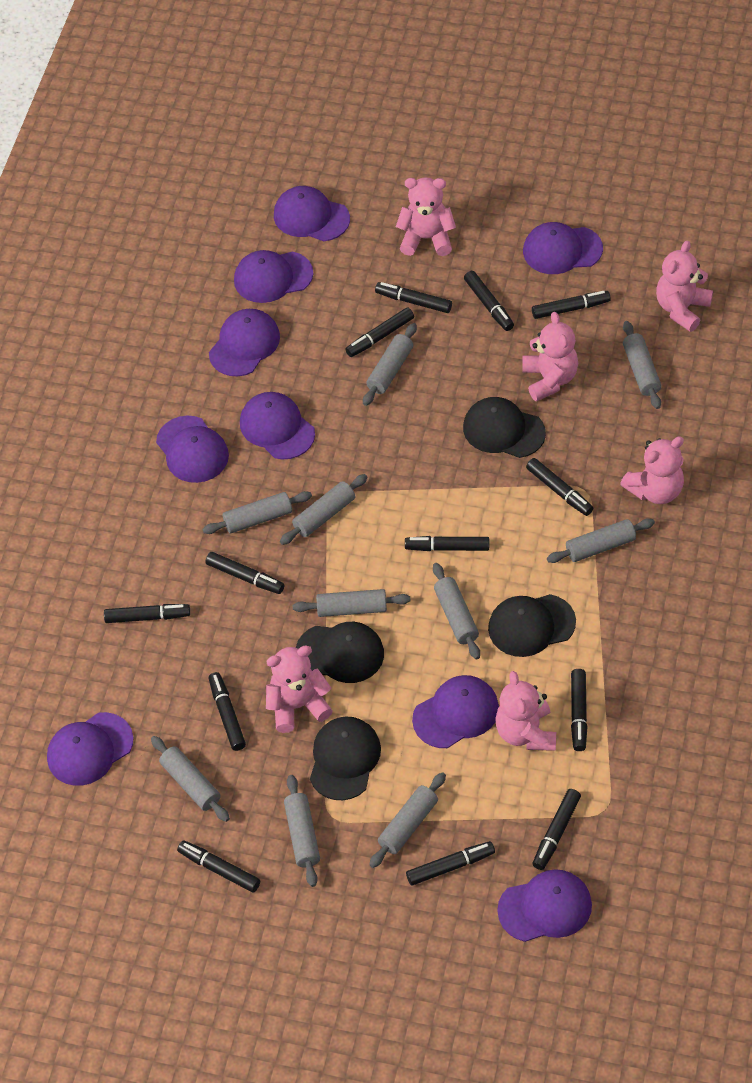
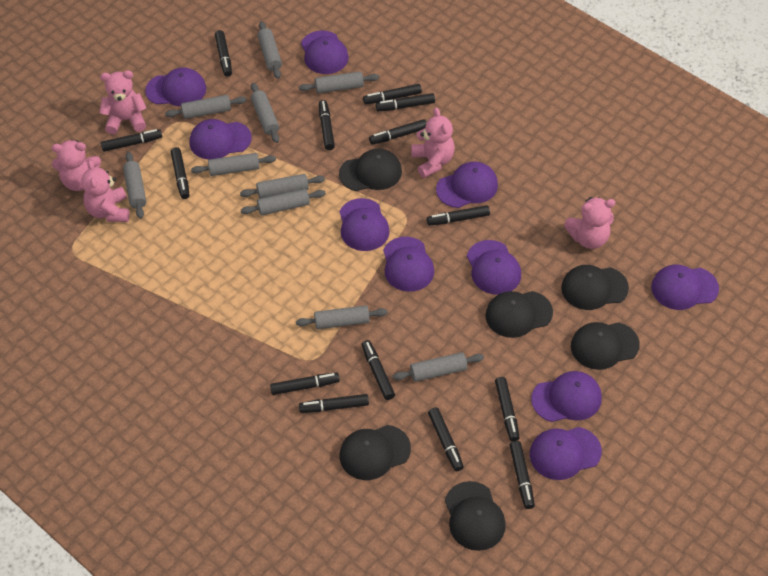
black cap: 4 -> 6
black marker: 13 -> 14
pink teddy bear: 6 -> 5
purple cap: 9 -> 10

